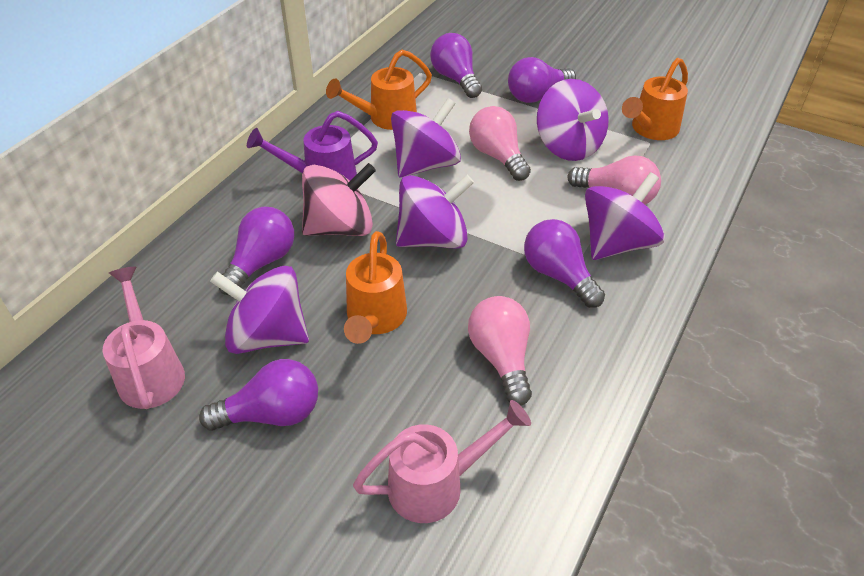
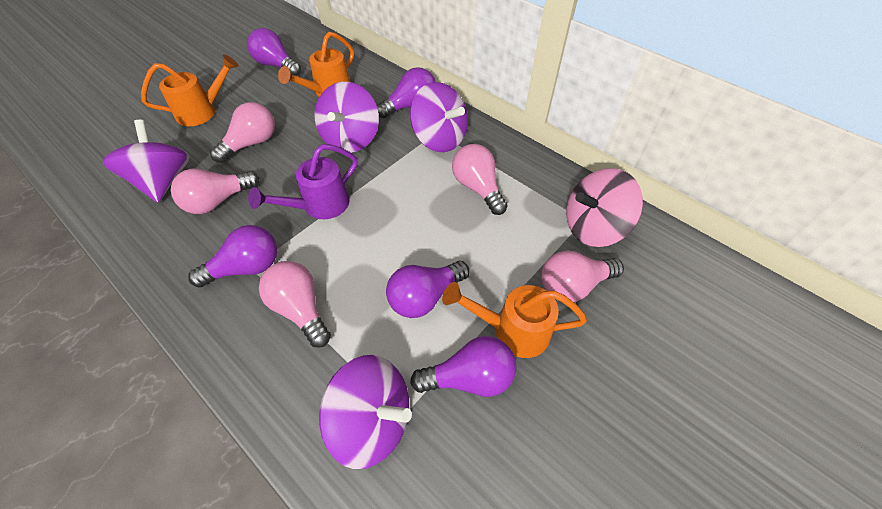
pink light bulb: 3 -> 5
pink watering can: 2 -> 0
purple spinning top: 5 -> 4

